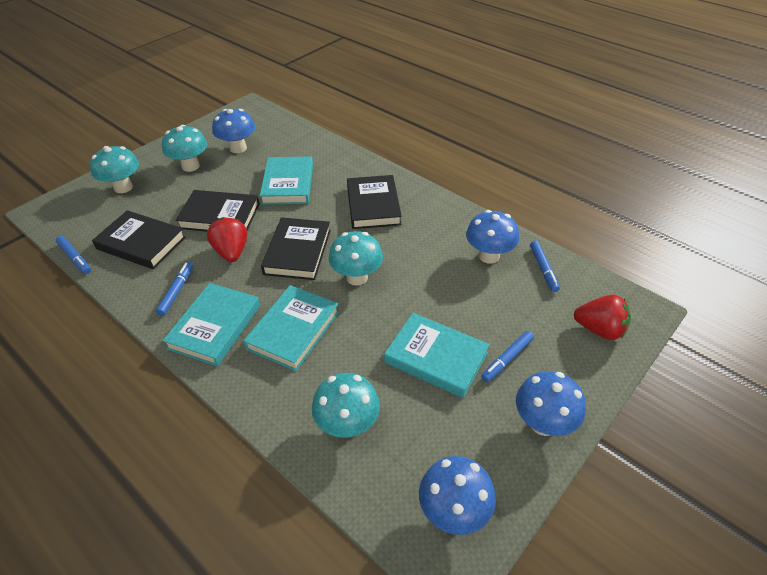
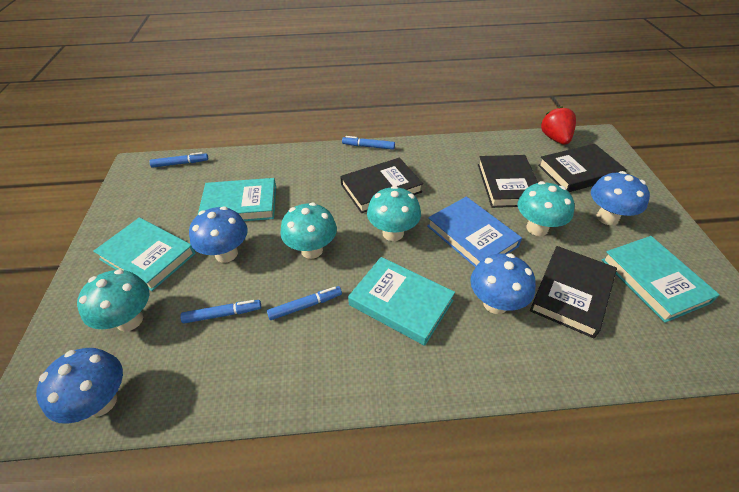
blue book: 0 -> 1
red strawberry: 2 -> 1

